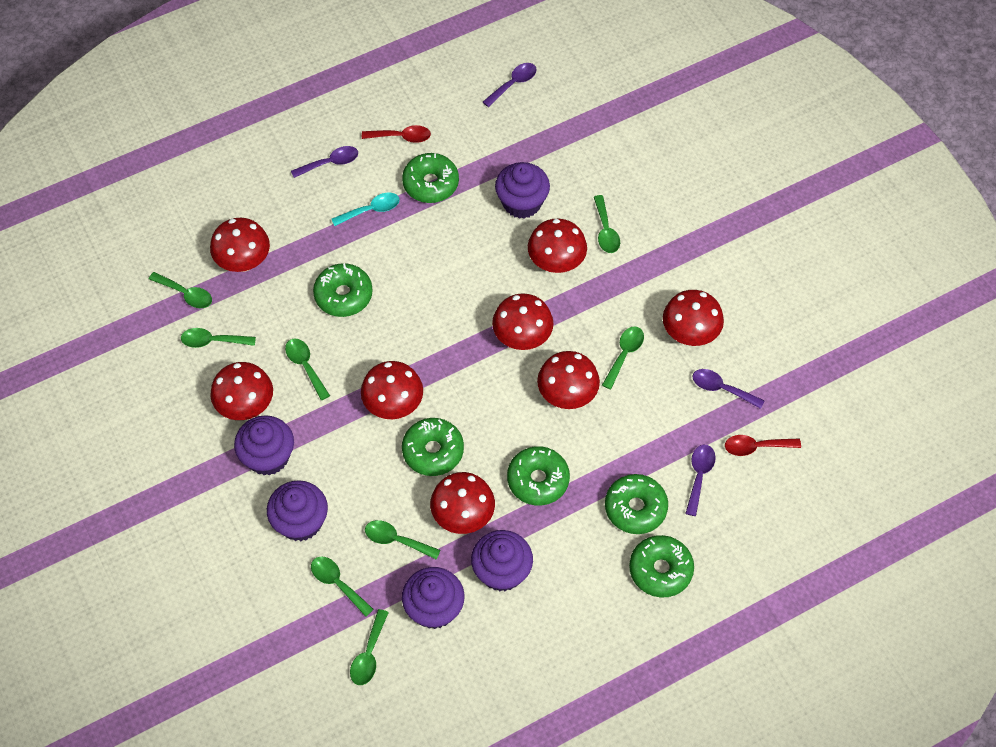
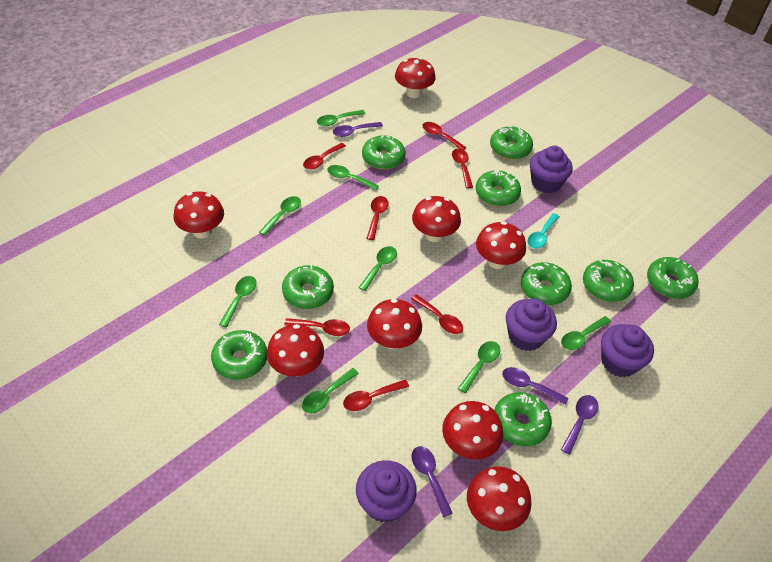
green donut: 6 -> 9
purple cupcake: 5 -> 4
red spoon: 2 -> 7

